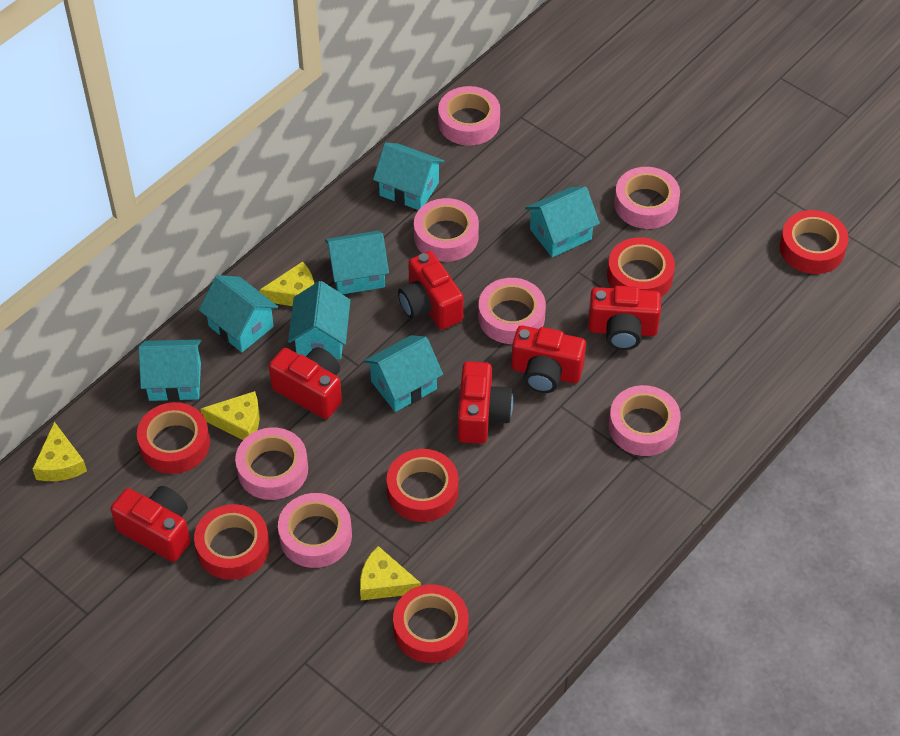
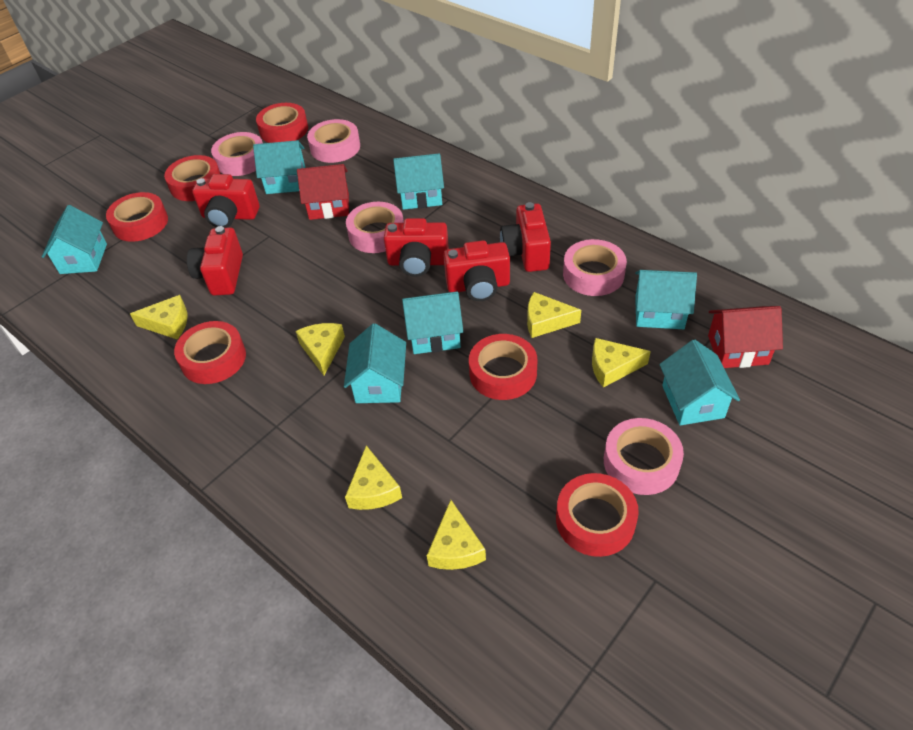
pink tape: 7 -> 5
red camera: 6 -> 5
red house: 0 -> 2
yellow cheese: 4 -> 6

